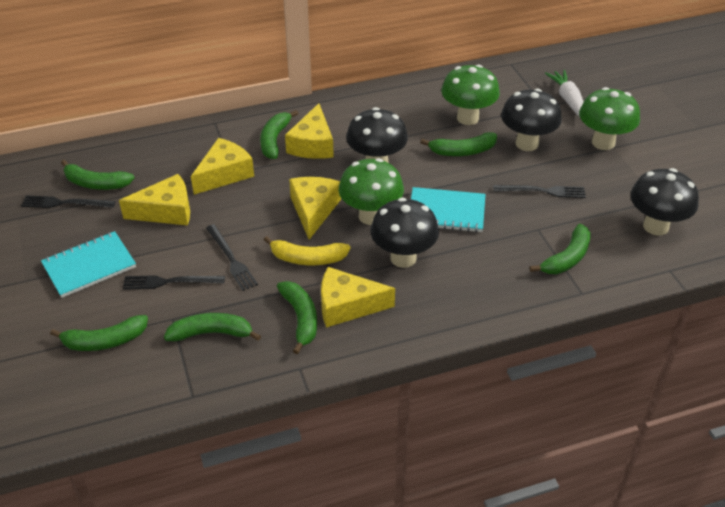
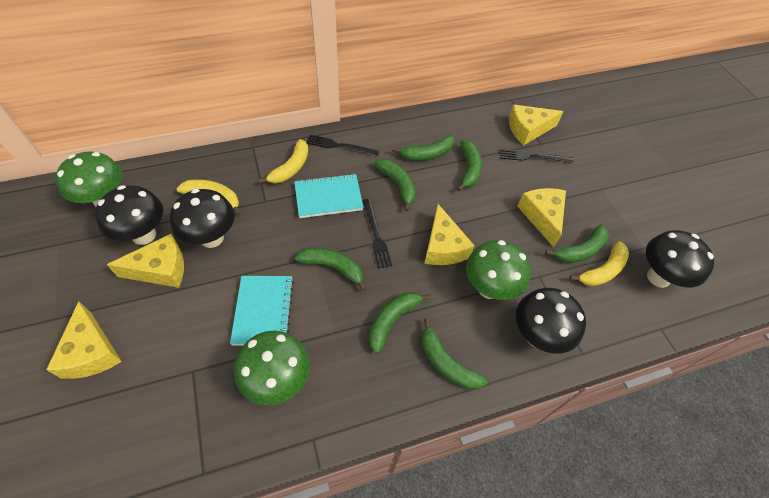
black fork: 4 -> 3
white carrot: 1 -> 0
yellow banana: 1 -> 3

